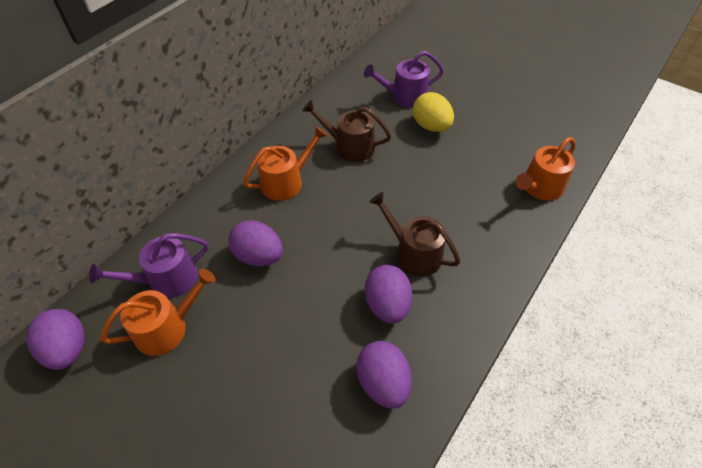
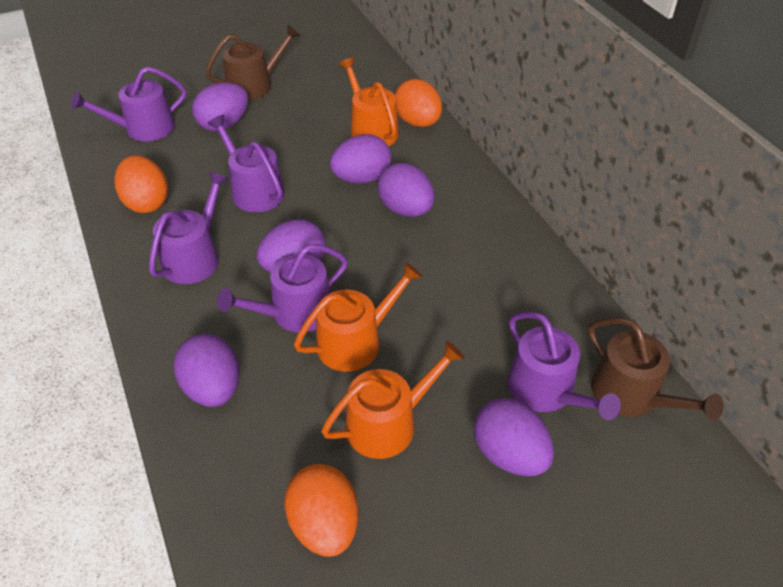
orange egg: 0 -> 3
purple egg: 4 -> 6
purple watering can: 2 -> 5
yellow egg: 1 -> 0

